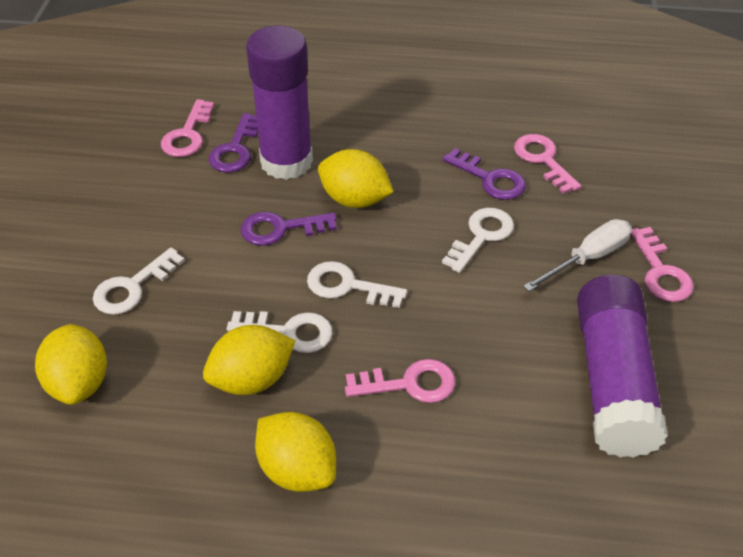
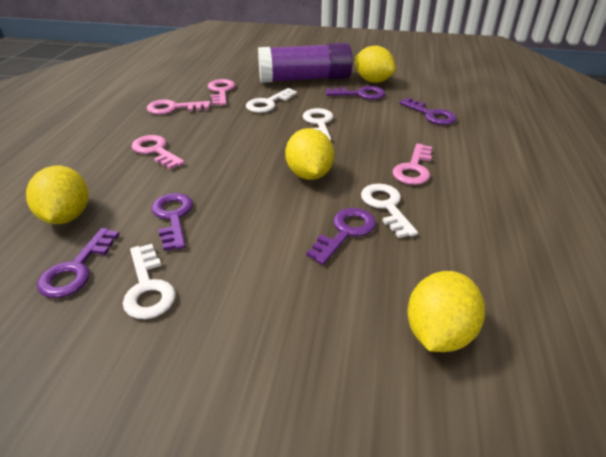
purple glue stick: 2 -> 1
purple key: 3 -> 5
white screwdriver: 1 -> 0

